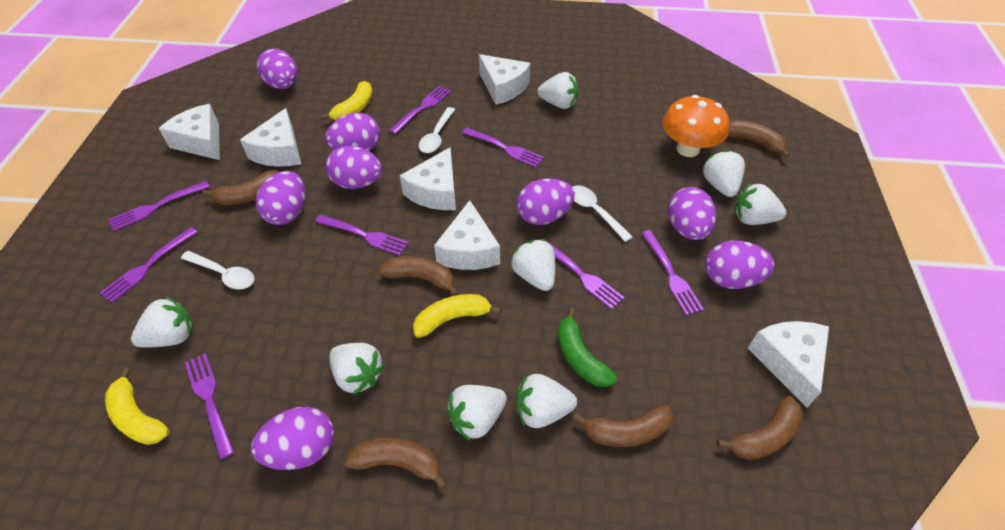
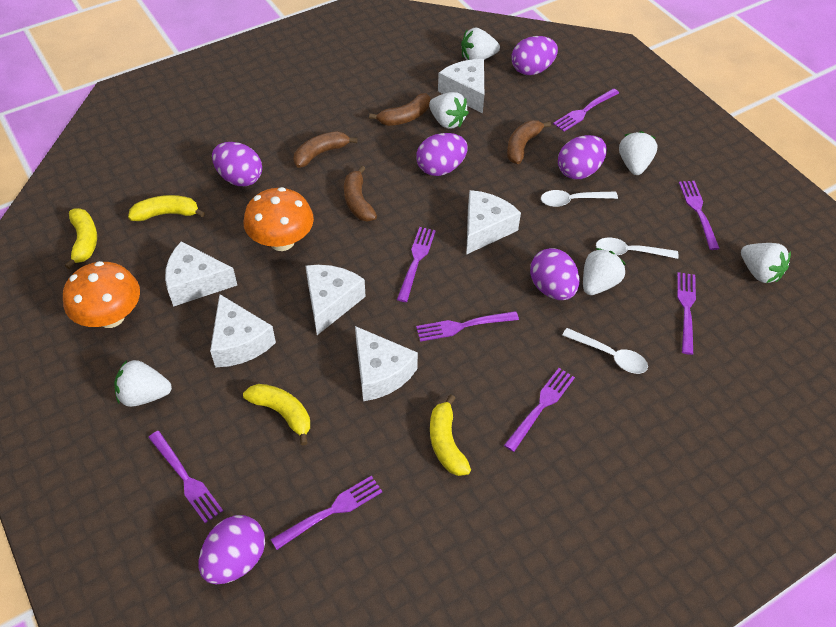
brown banana: 6 -> 4
green banana: 1 -> 0
orange mushroom: 1 -> 2
purple egg: 8 -> 6
white strawberry: 8 -> 6
yellow banana: 3 -> 4

